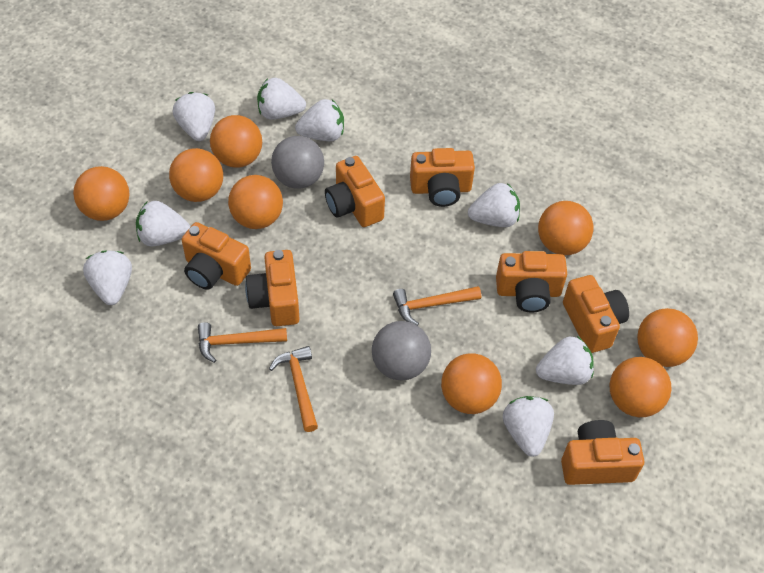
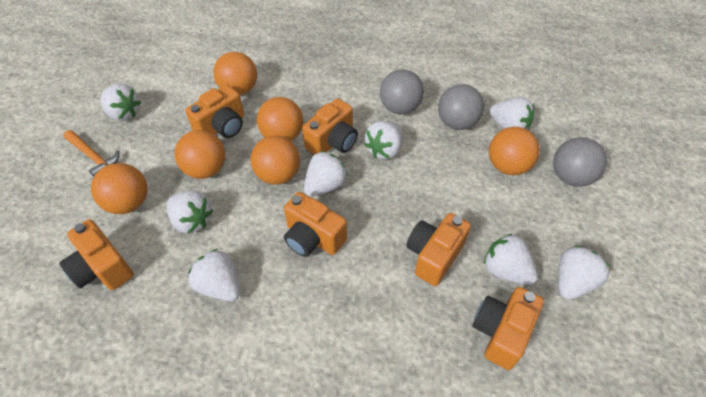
grey ball: 2 -> 3
orange ball: 8 -> 6
orange camera: 7 -> 6
orange hammer: 3 -> 1

